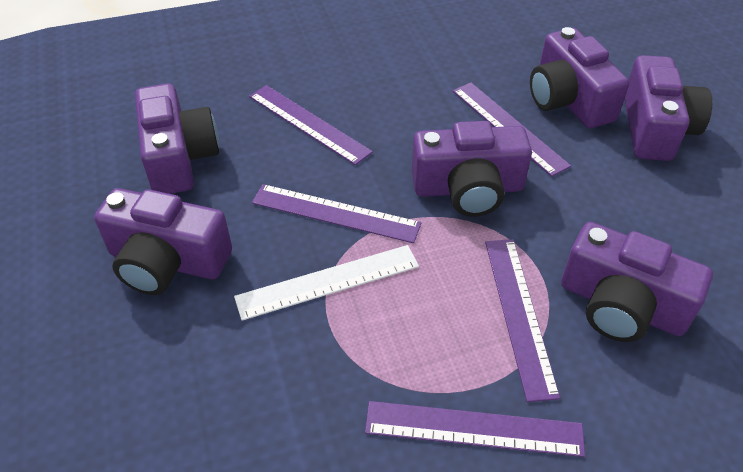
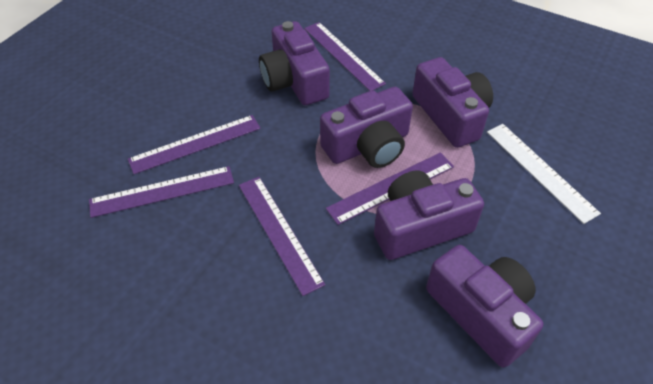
purple camera: 6 -> 5

